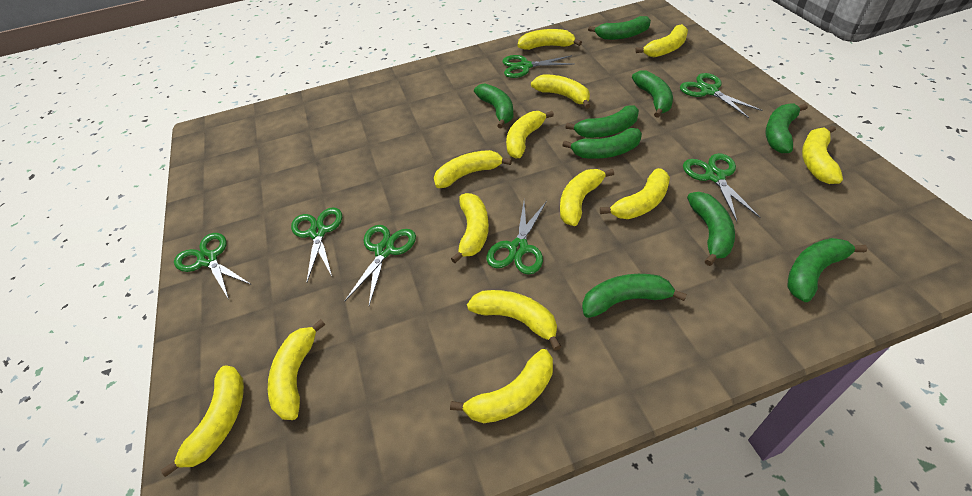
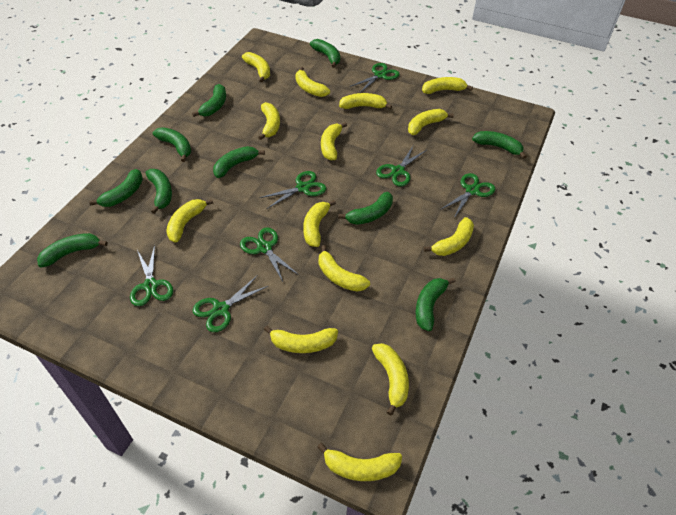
green banana: 9 -> 10
yellow banana: 13 -> 14

